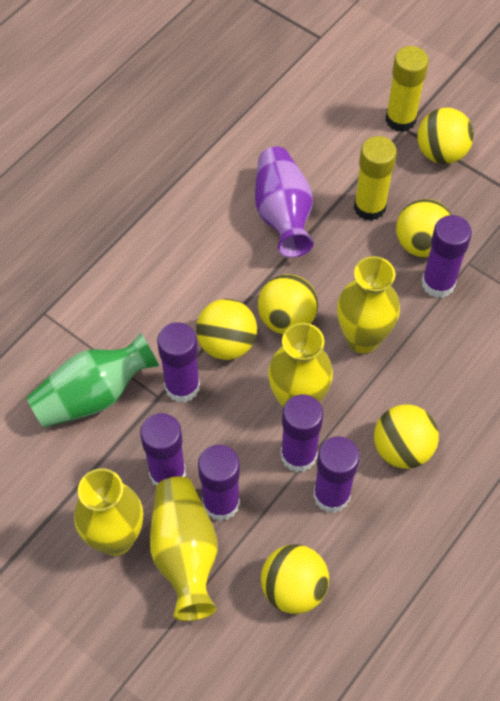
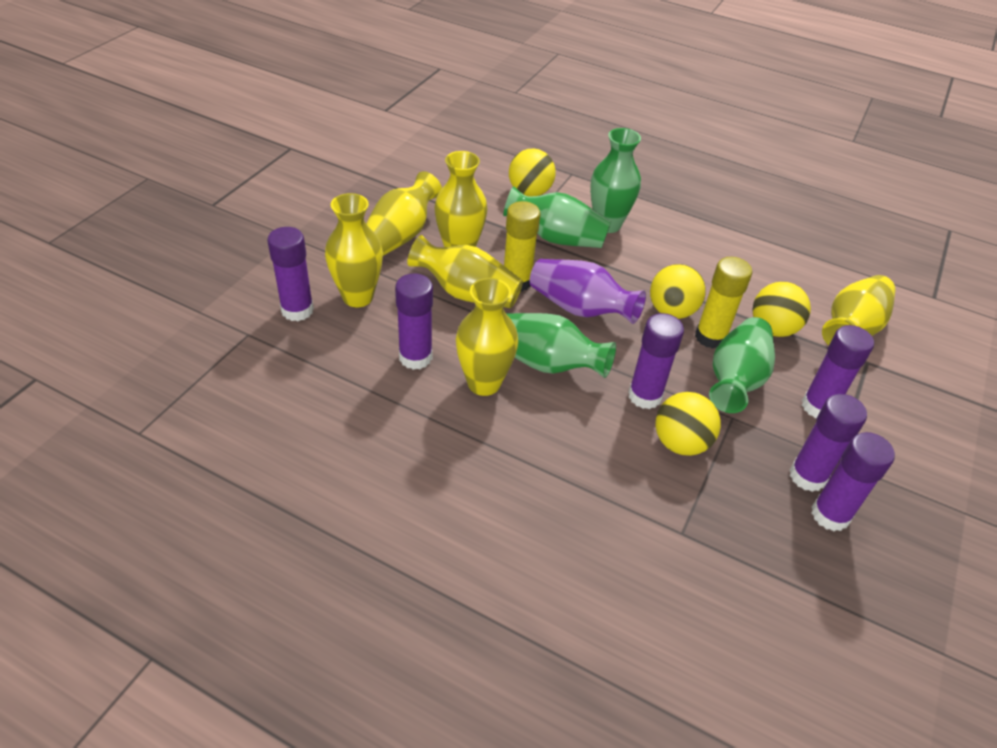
green vase: 1 -> 4
yellow ball: 6 -> 4
yellow vase: 4 -> 6

